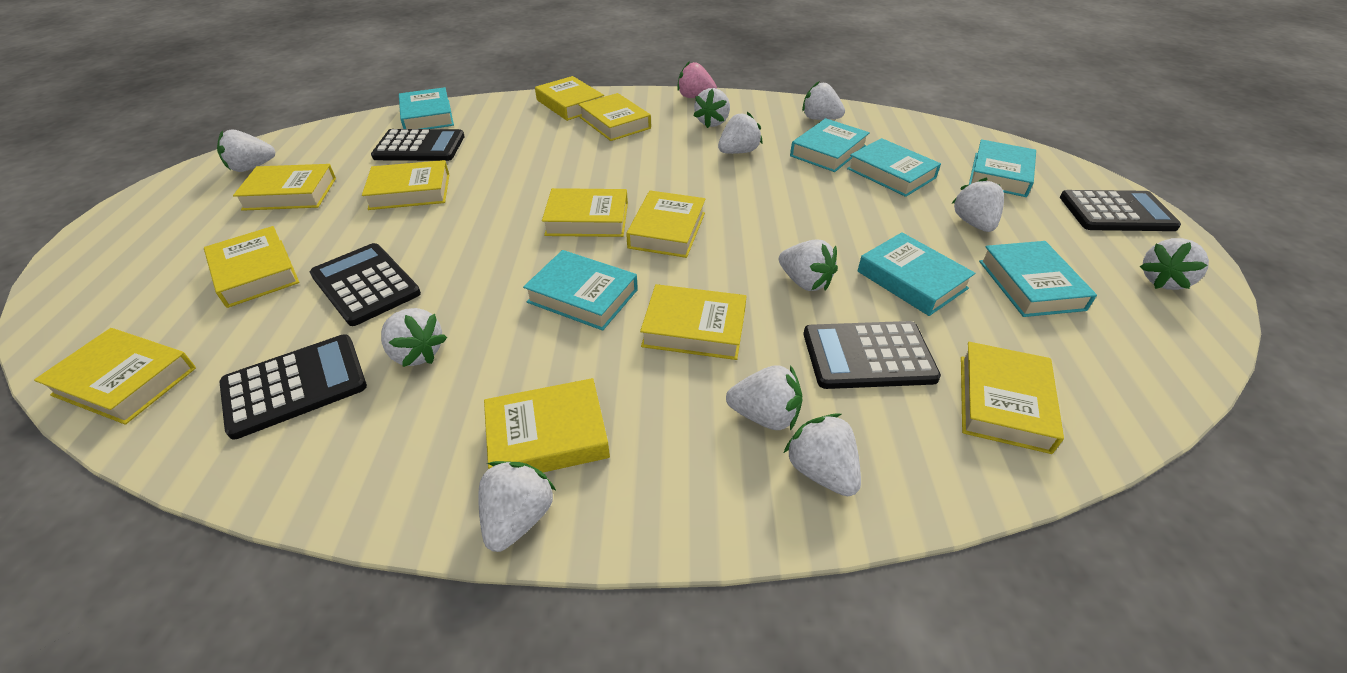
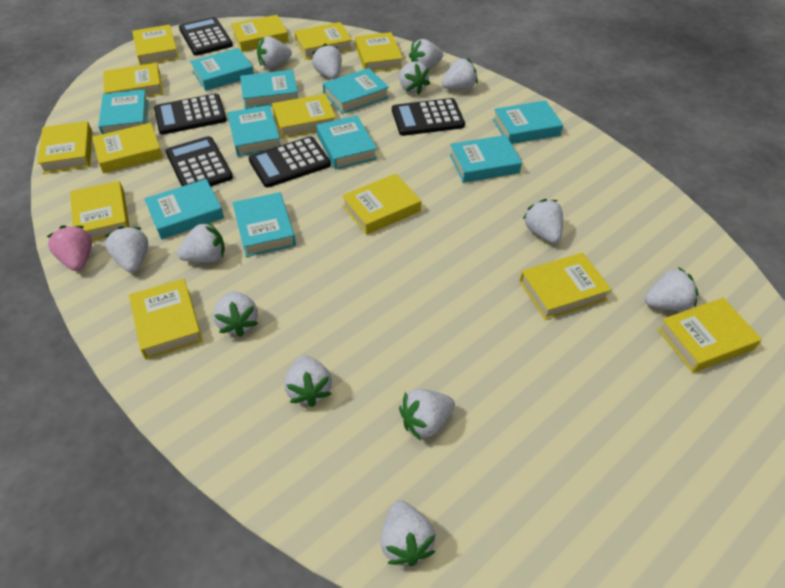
turquoise book: 7 -> 10
white strawberry: 11 -> 13
yellow book: 11 -> 13

